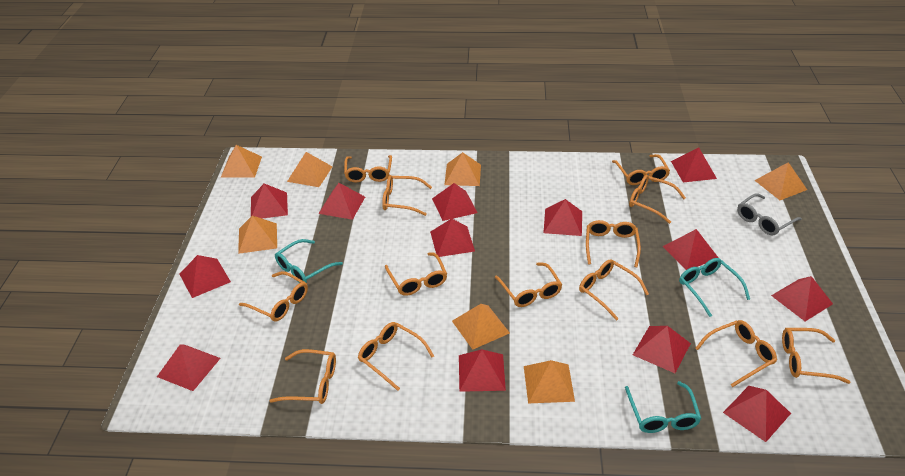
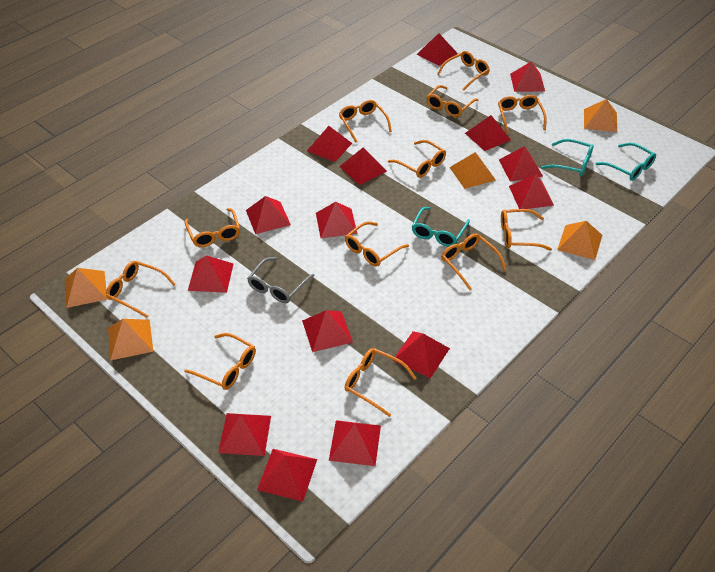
orange glasses: 13 -> 12
orange pyramid: 7 -> 5
red pyramid: 13 -> 15

